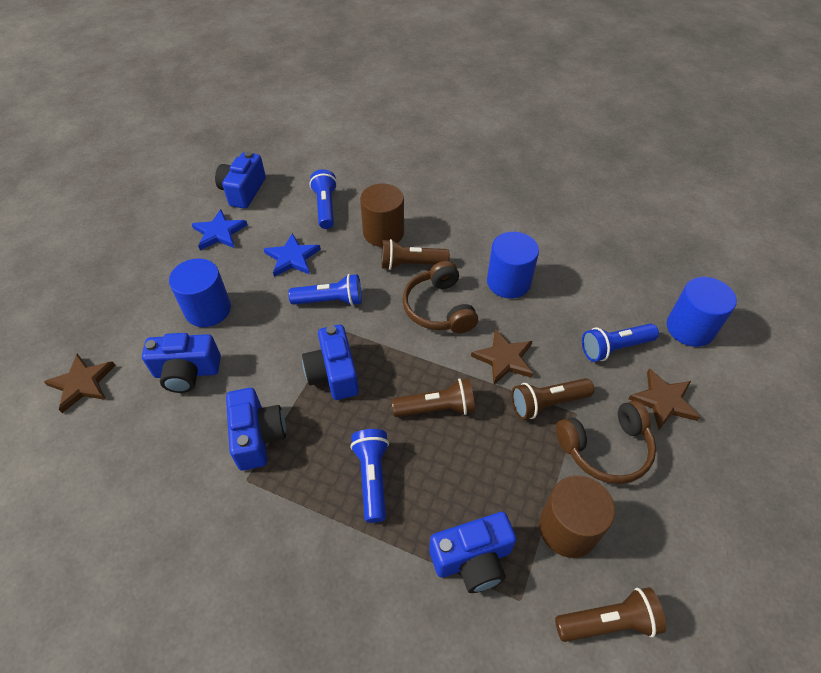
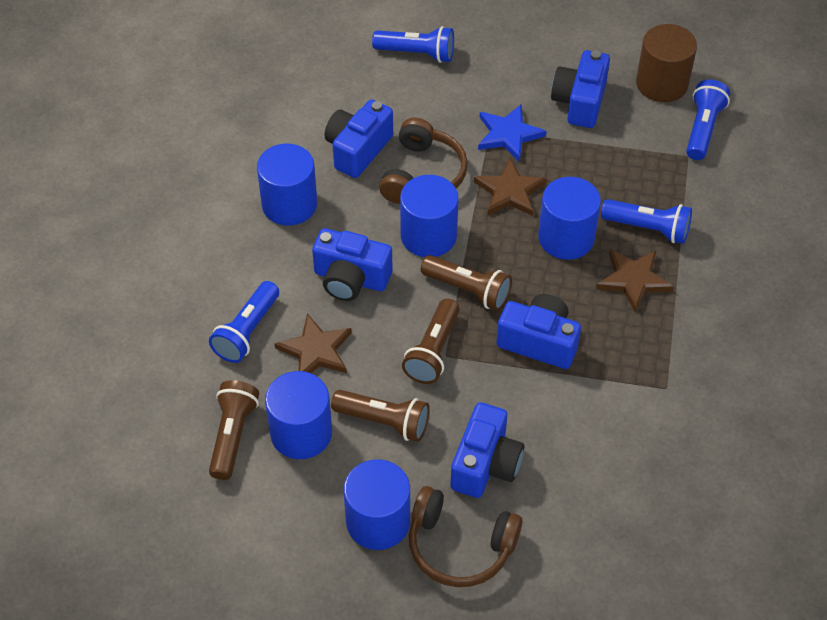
blue cylinder: 3 -> 5
blue star: 2 -> 1
brown cylinder: 2 -> 1

